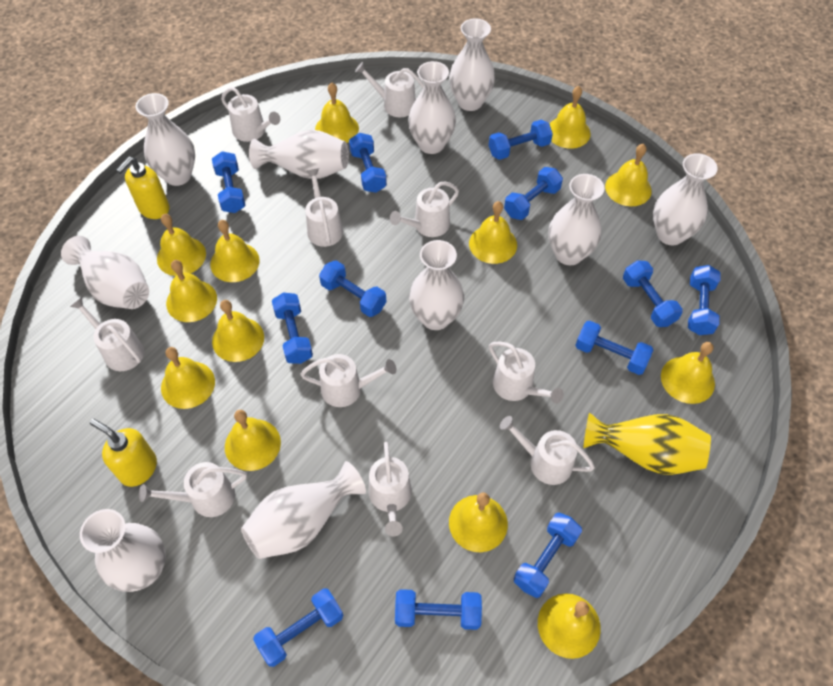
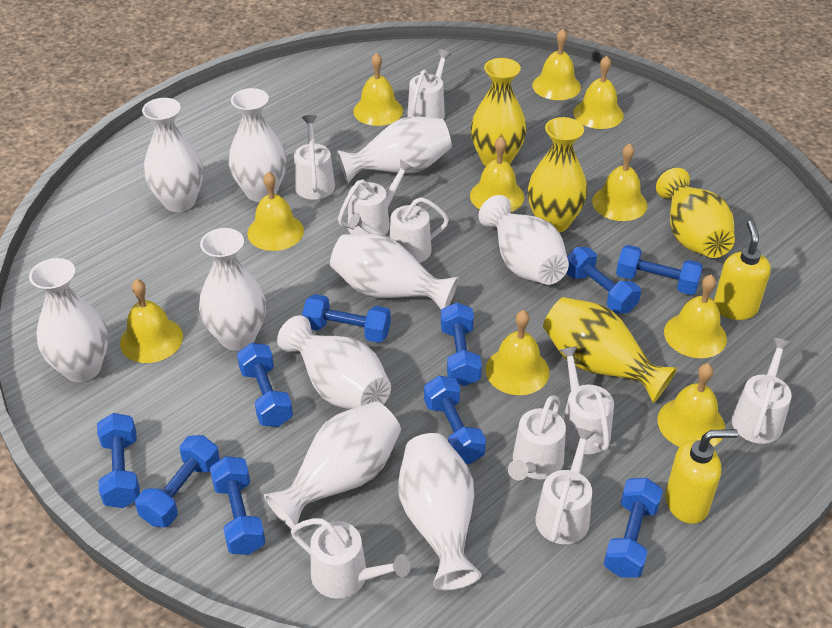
blue dumbbell: 12 -> 10
white watering can: 10 -> 9
yellow bell: 13 -> 10
yellow vase: 1 -> 4

